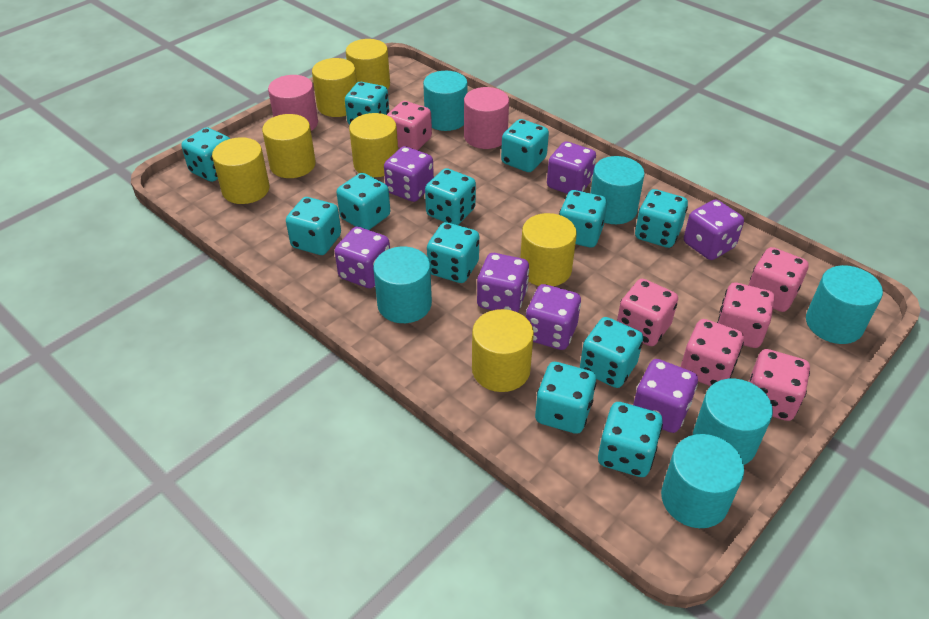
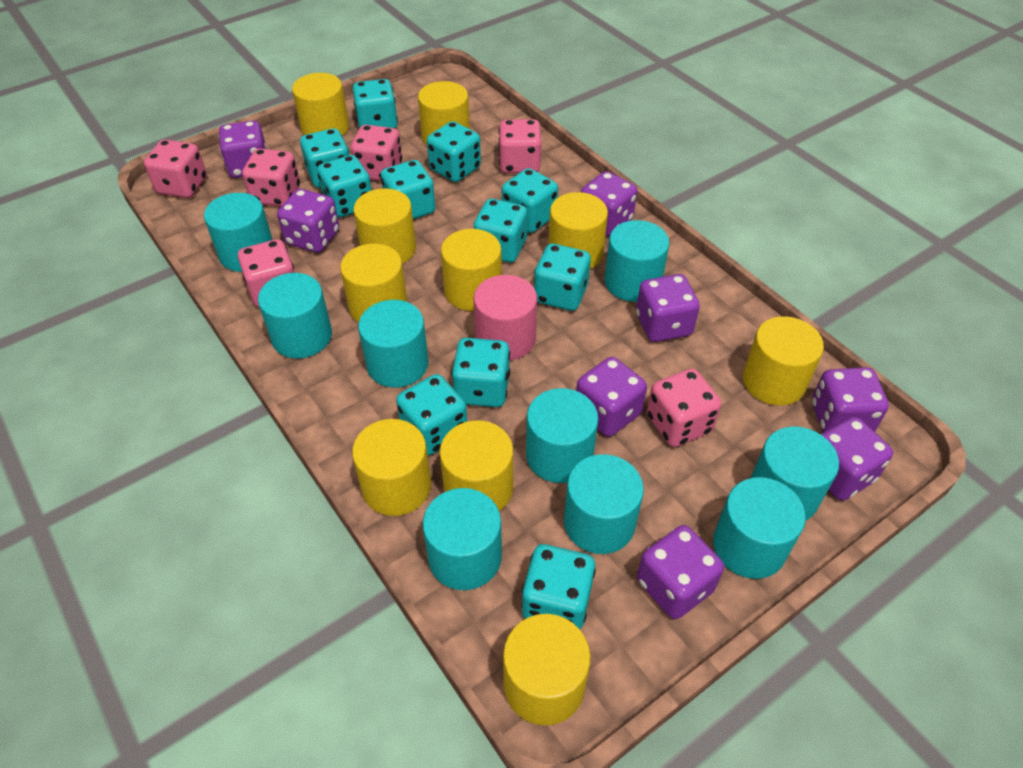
pink cylinder: 2 -> 1
purple dice: 7 -> 8
turquoise cylinder: 6 -> 9
turquoise dice: 12 -> 11
yellow cylinder: 7 -> 10

